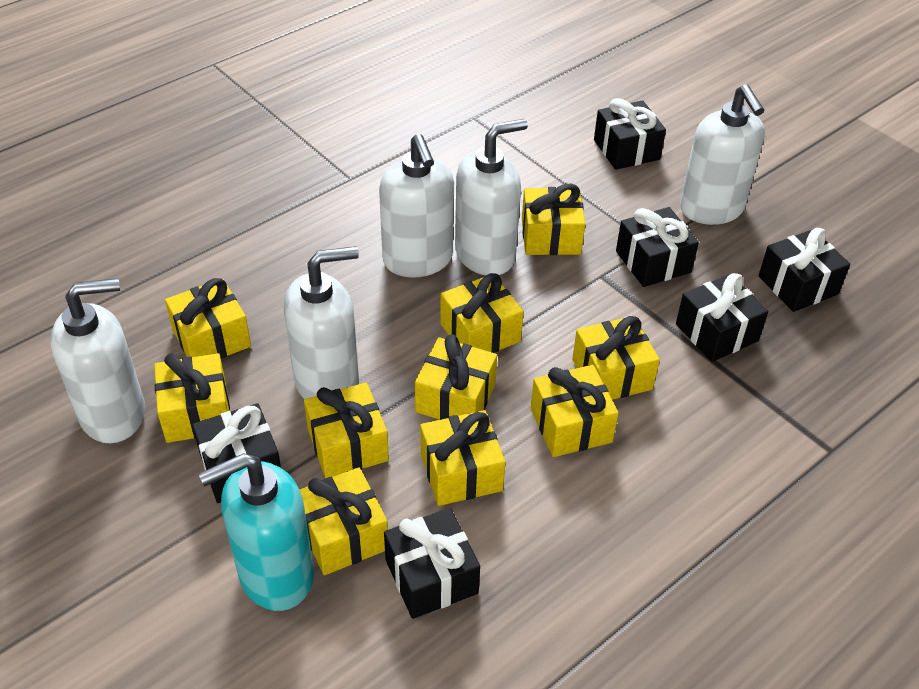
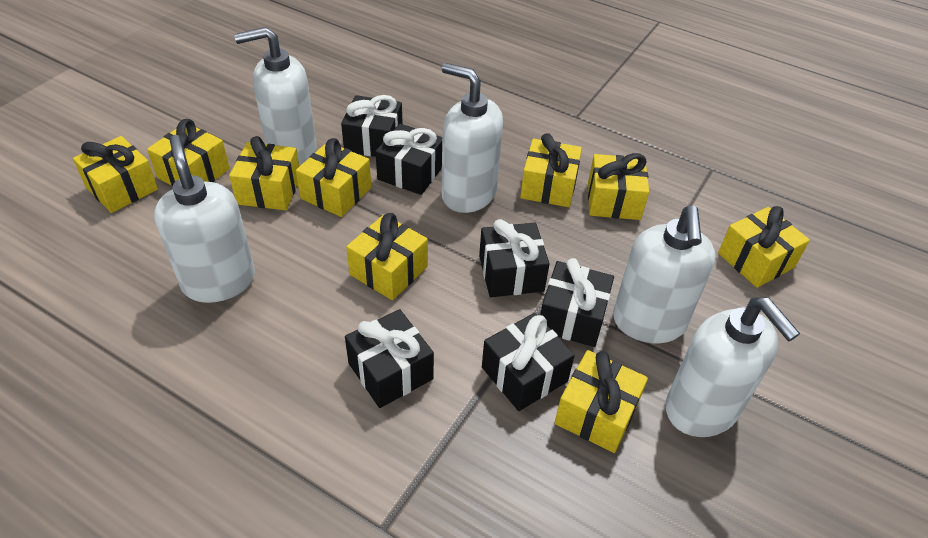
turquoise soap dispenser: 1 -> 0
yellow gift: 10 -> 9

